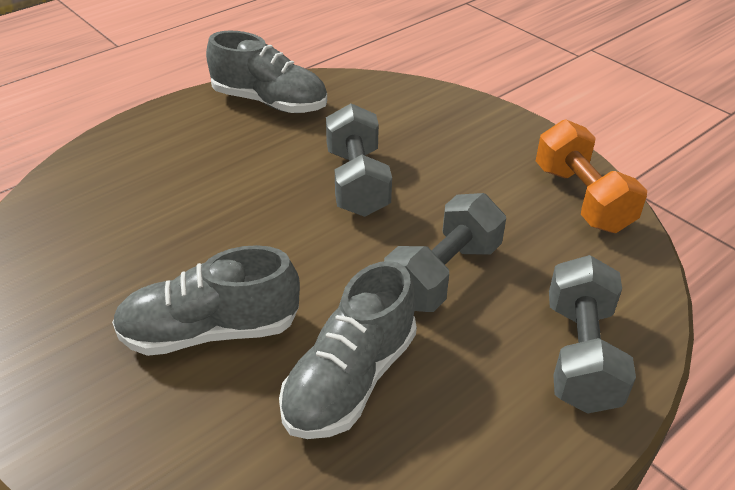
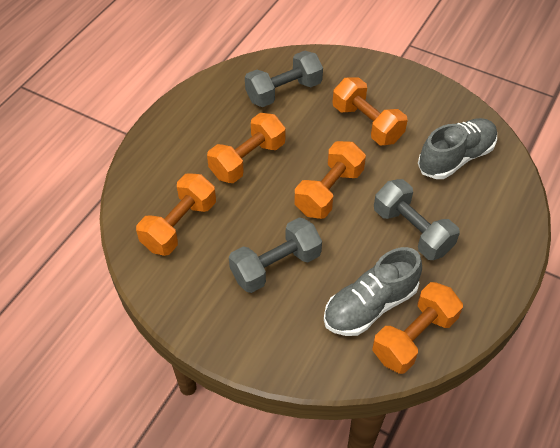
grey shoe: 3 -> 2
orange dumbbell: 1 -> 5

